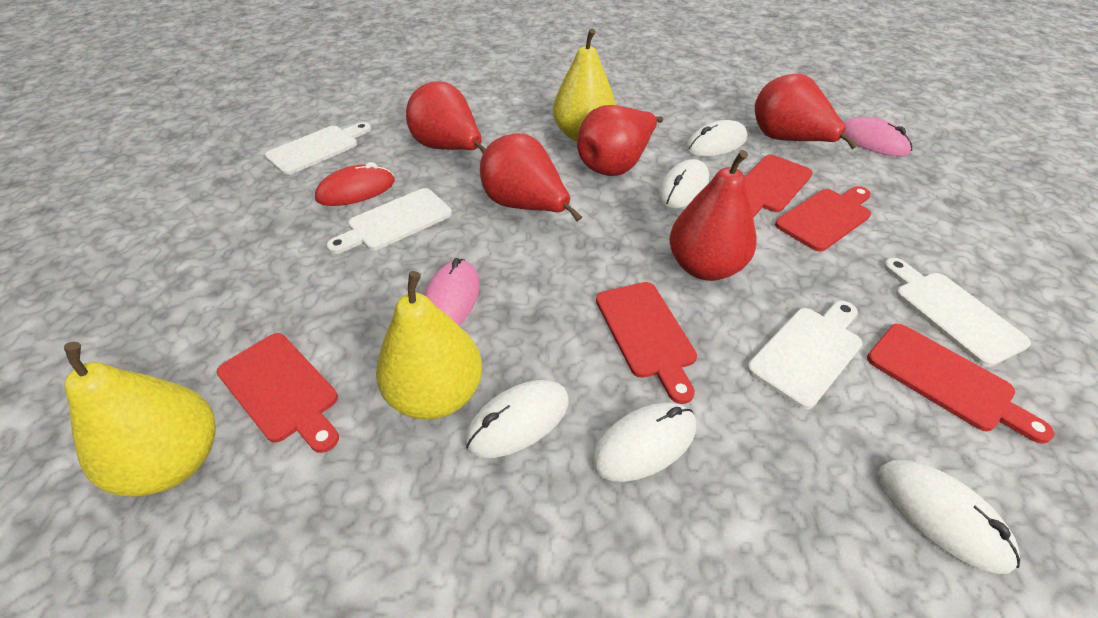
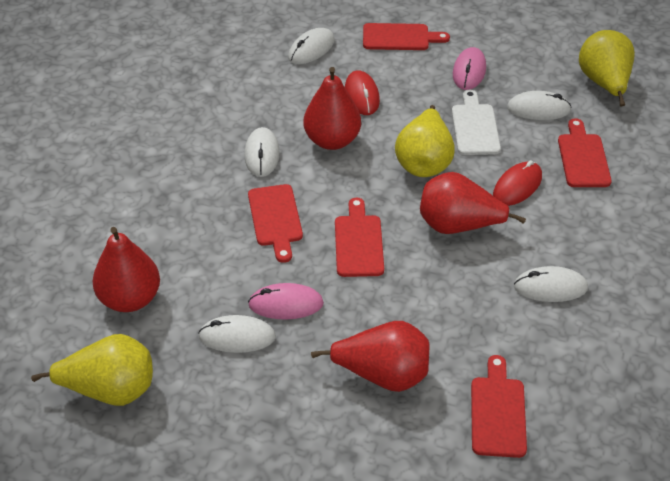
red mouse: 1 -> 2
red pear: 5 -> 4
white cutting board: 4 -> 1

